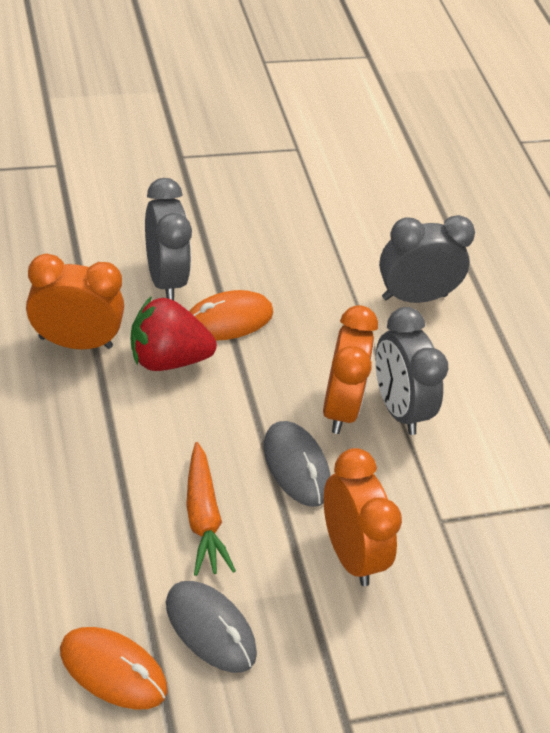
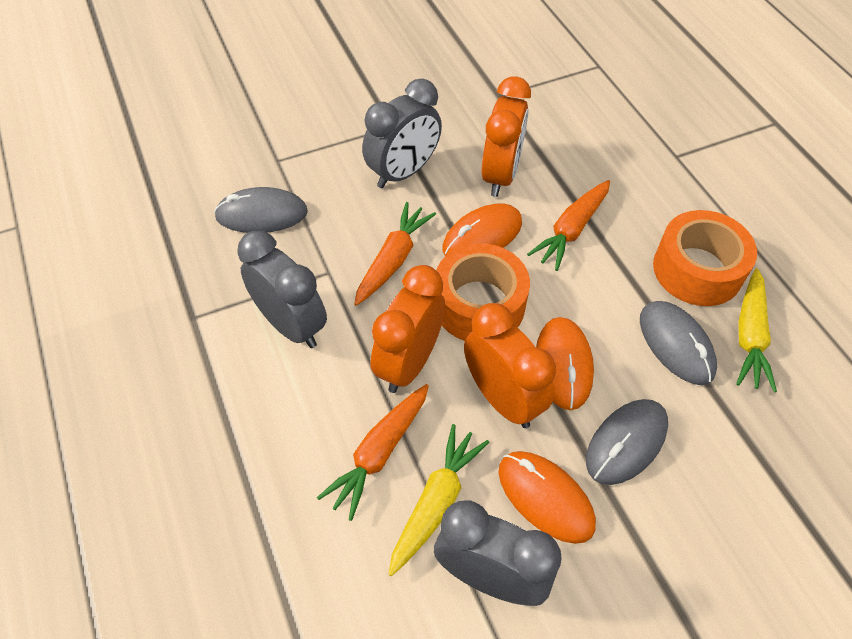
grey mouse: 2 -> 3
orange carrot: 1 -> 3
orange mouse: 2 -> 3
orange tape: 0 -> 2
red strawberry: 1 -> 0
yellow carrot: 0 -> 2

